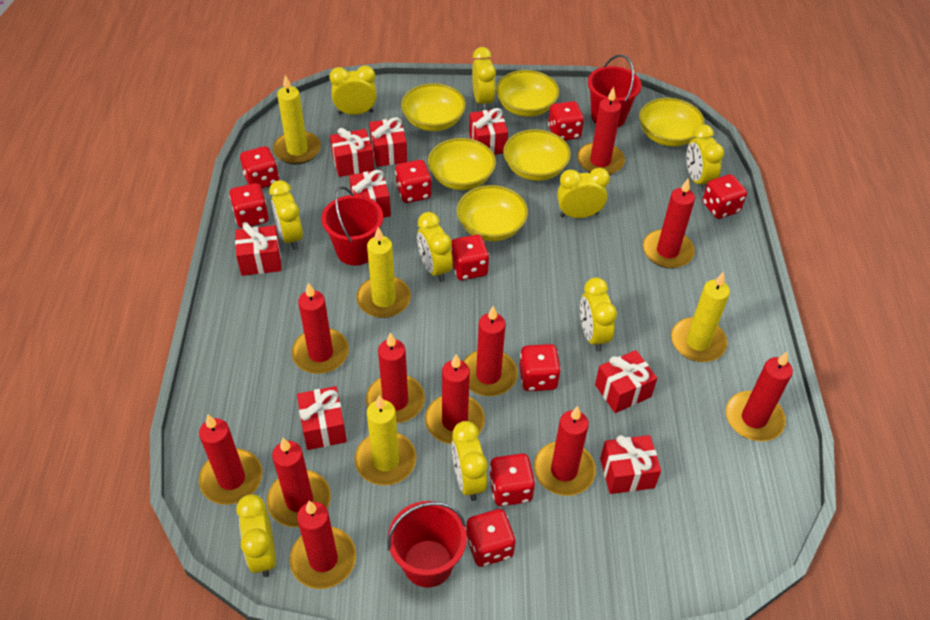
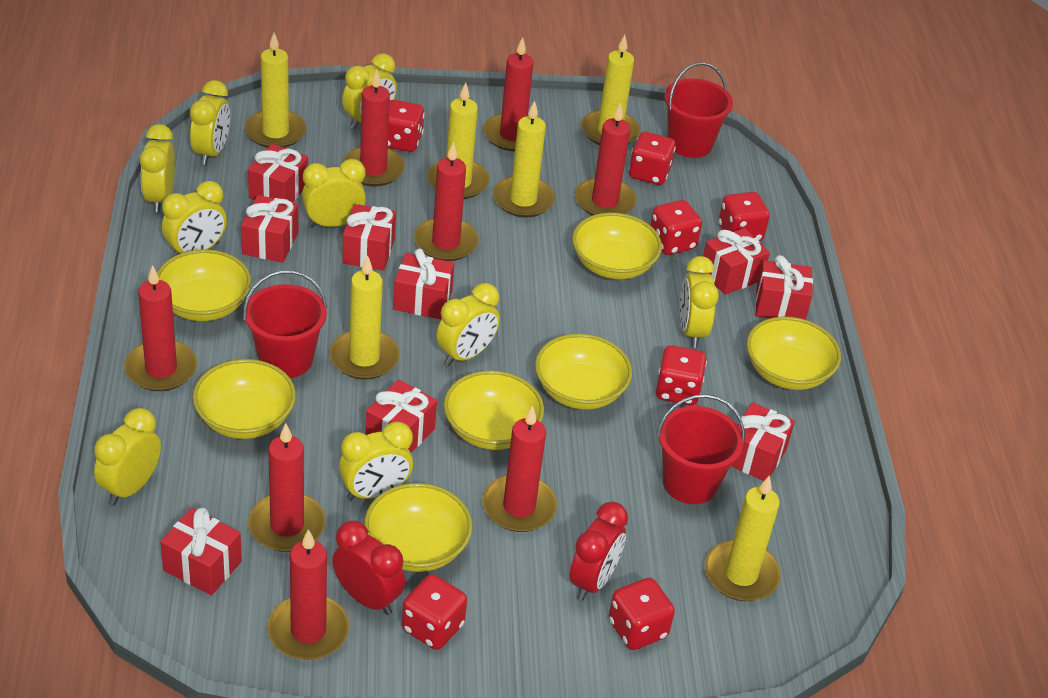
red candle: 11 -> 8
red clock: 0 -> 2
red dice: 9 -> 7
red gift: 8 -> 9
yellow bowl: 6 -> 7
yellow candle: 4 -> 6

